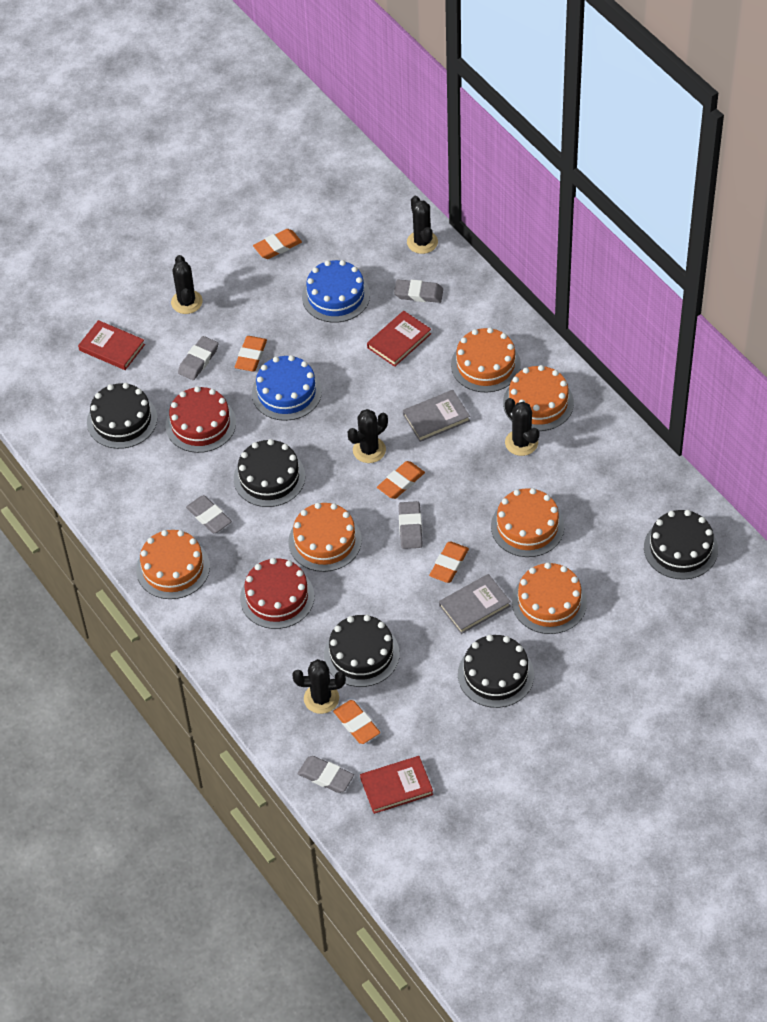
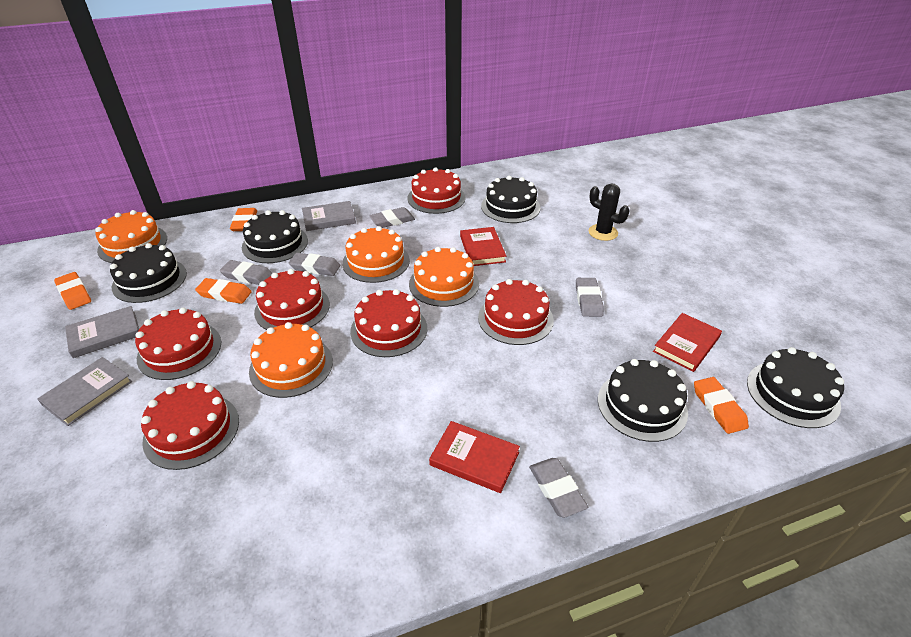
black cactus: 5 -> 1
blue cake: 2 -> 0
grey book: 2 -> 3
orange cake: 6 -> 4
orange eraser: 5 -> 4
red cake: 2 -> 6

